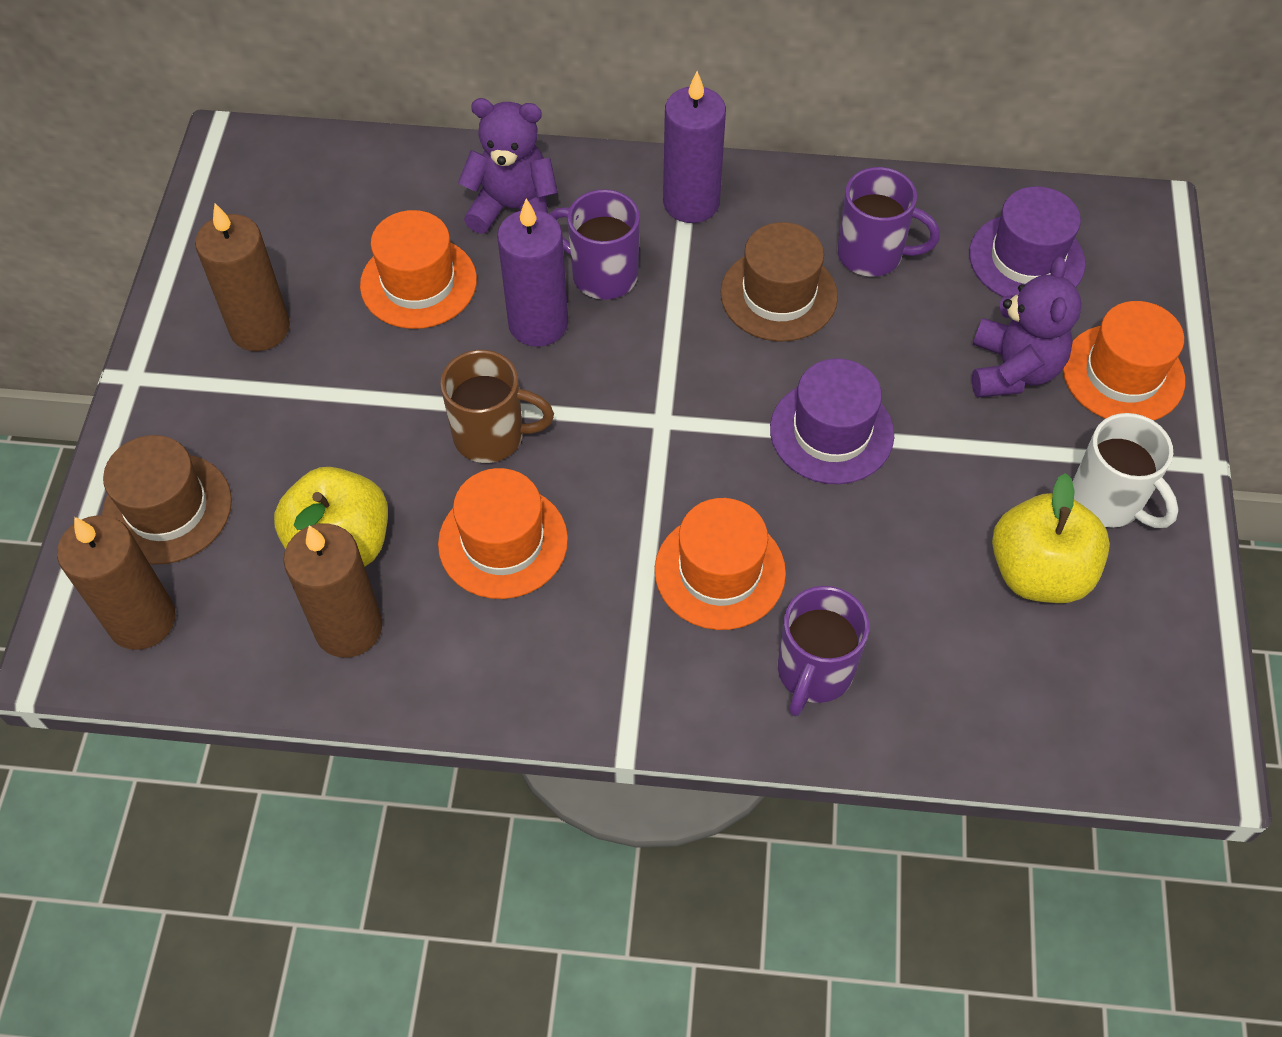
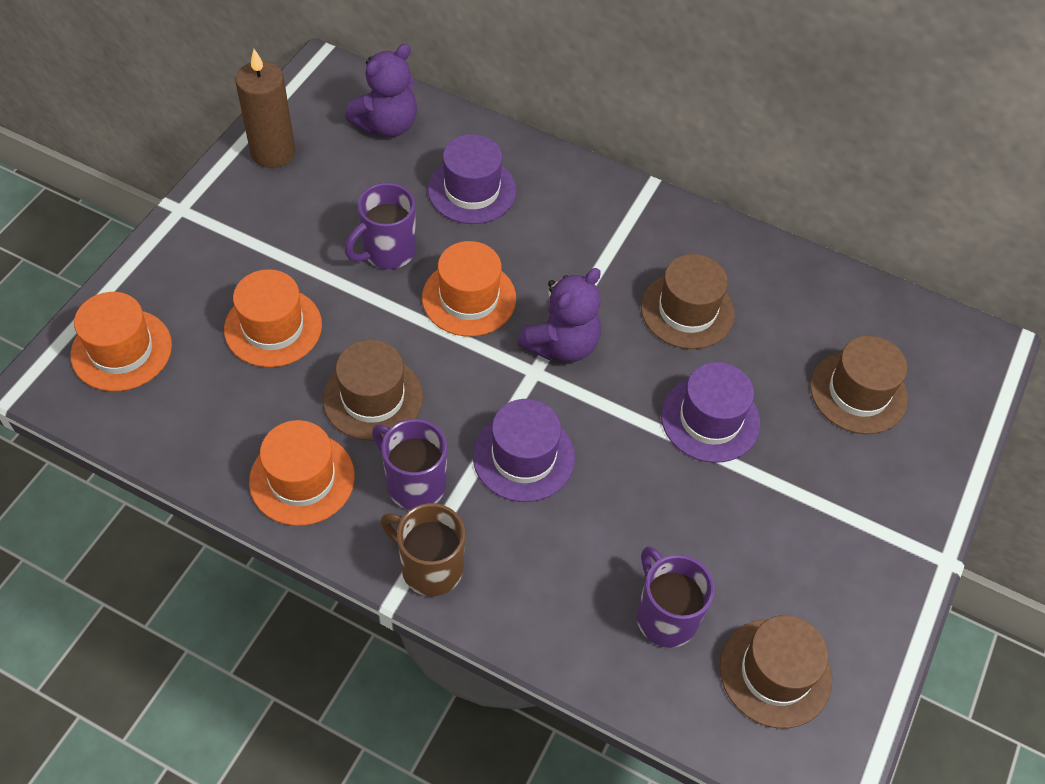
brown candle: 3 -> 1
brown hat: 2 -> 4
purple candle: 2 -> 0
purple hat: 2 -> 3
white mug: 1 -> 0
yellow apple: 2 -> 0

